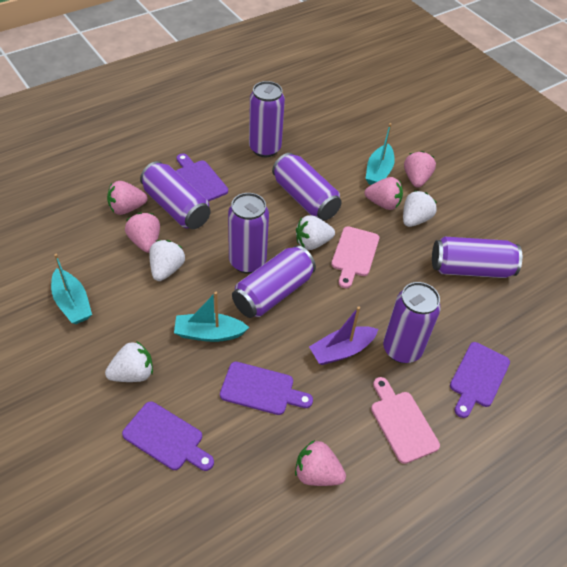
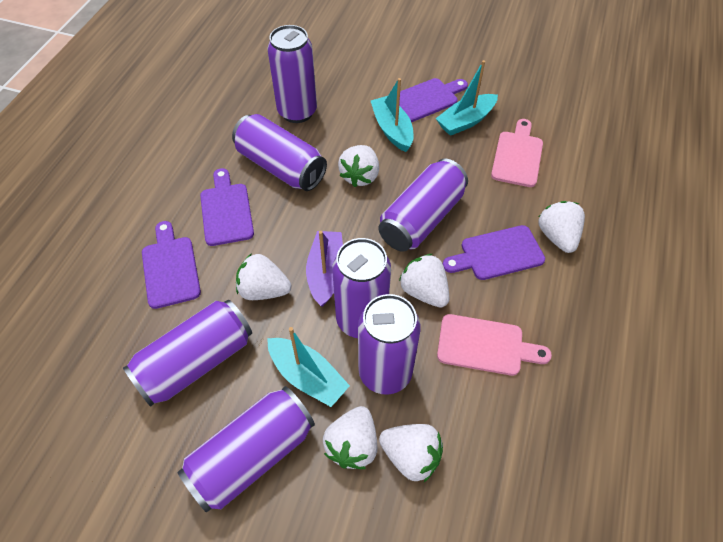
pink strawberry: 5 -> 0
white strawberry: 4 -> 6

